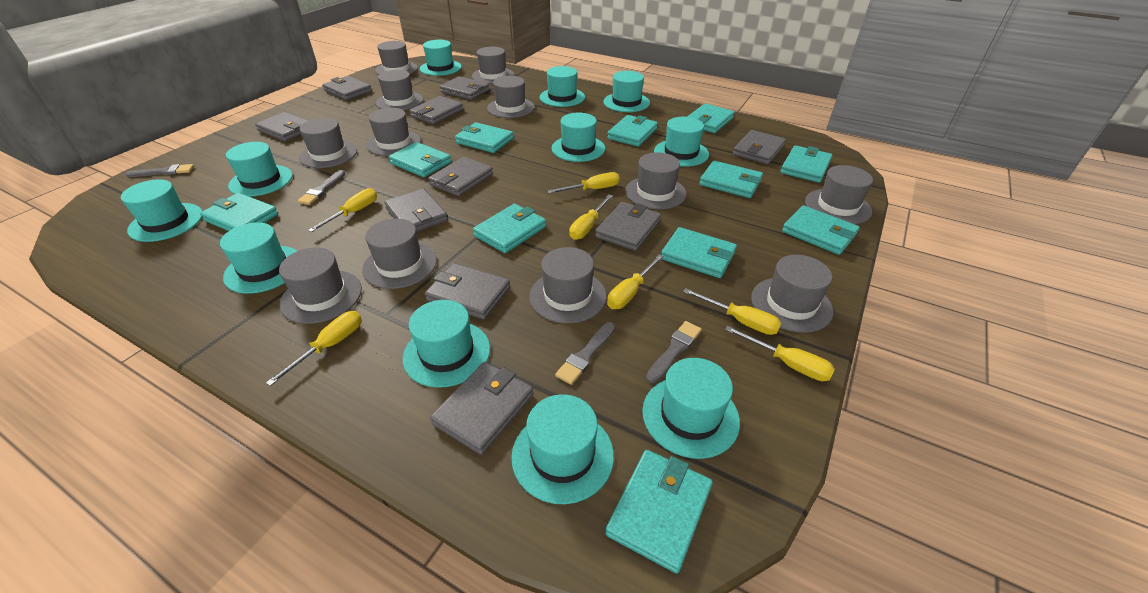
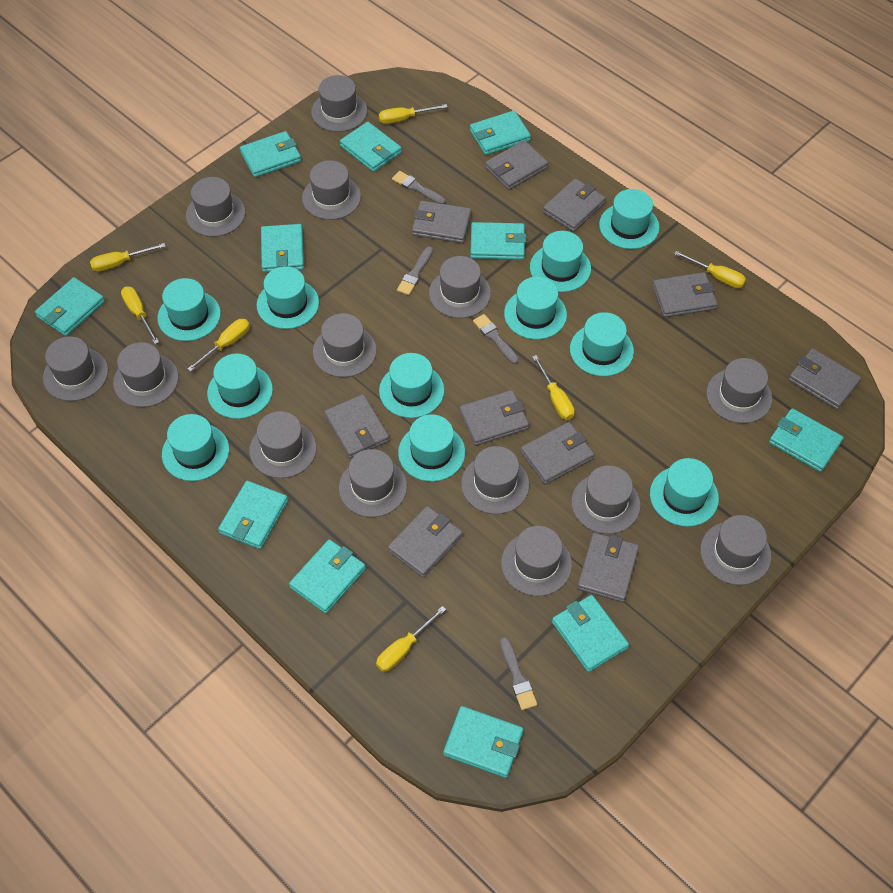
grey hat: 12 -> 14

